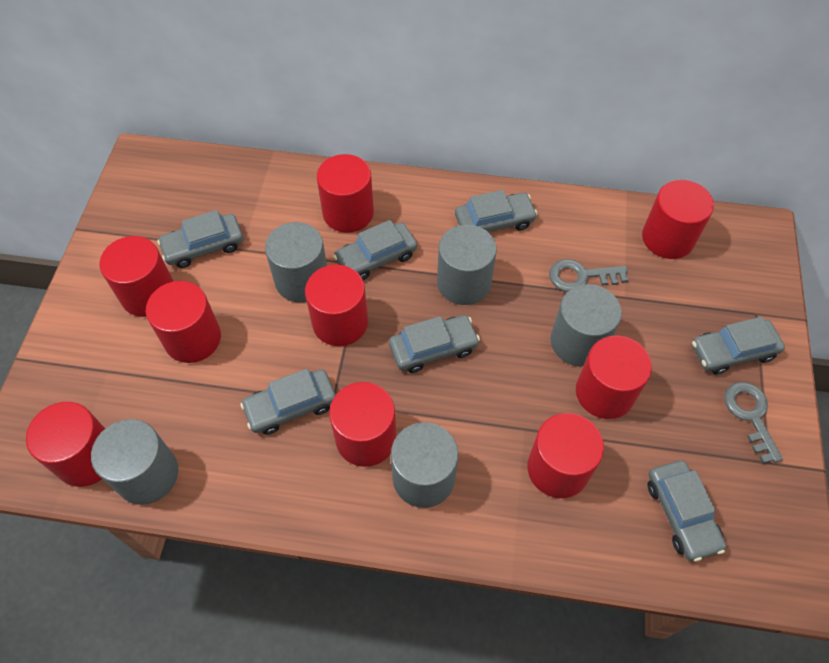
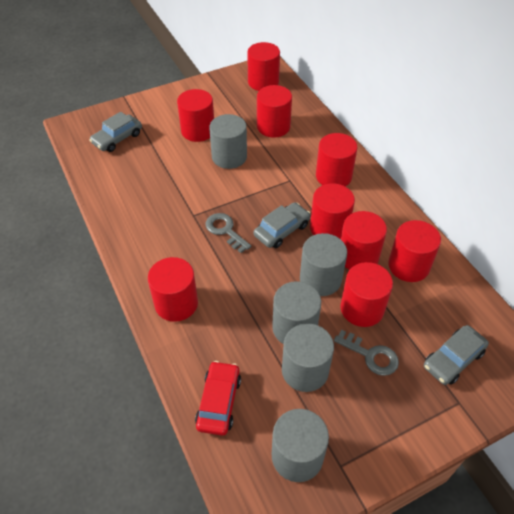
grey car: 7 -> 3
red car: 0 -> 1

